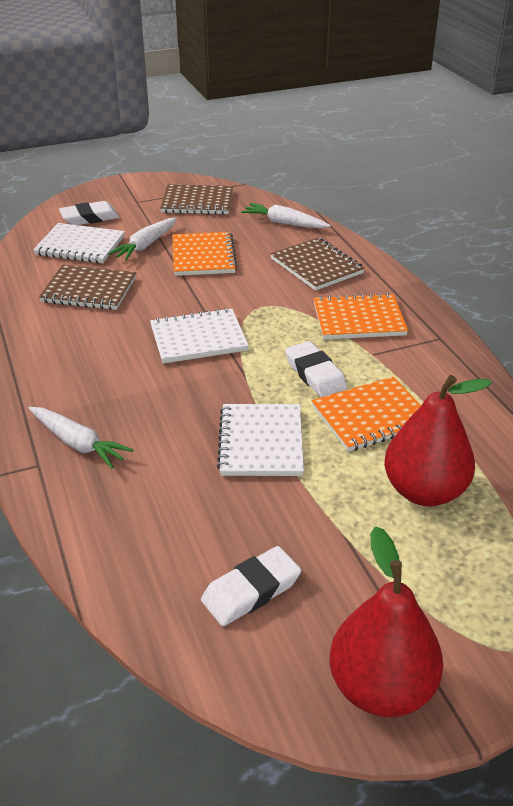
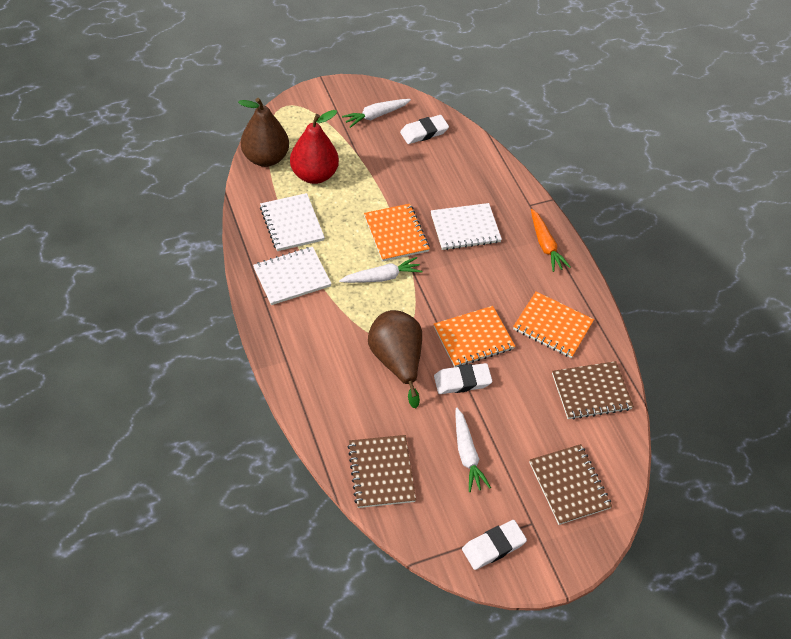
brown pear: 0 -> 2
orange carrot: 0 -> 1
red pear: 2 -> 1

